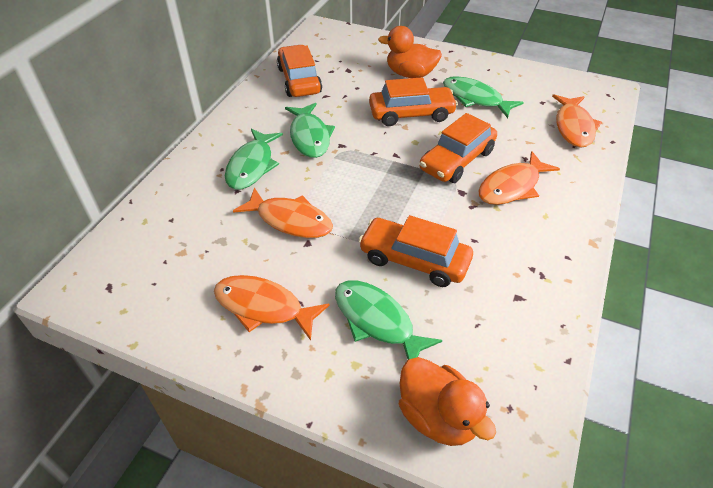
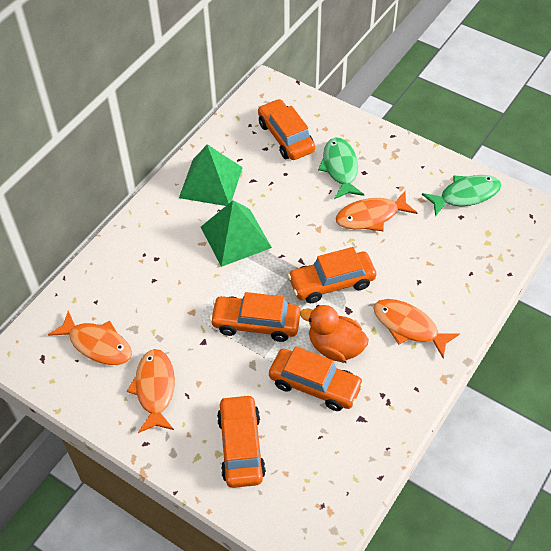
green fish: 4 -> 2
green pyramid: 0 -> 2
orange car: 4 -> 5
orange duck: 2 -> 1

